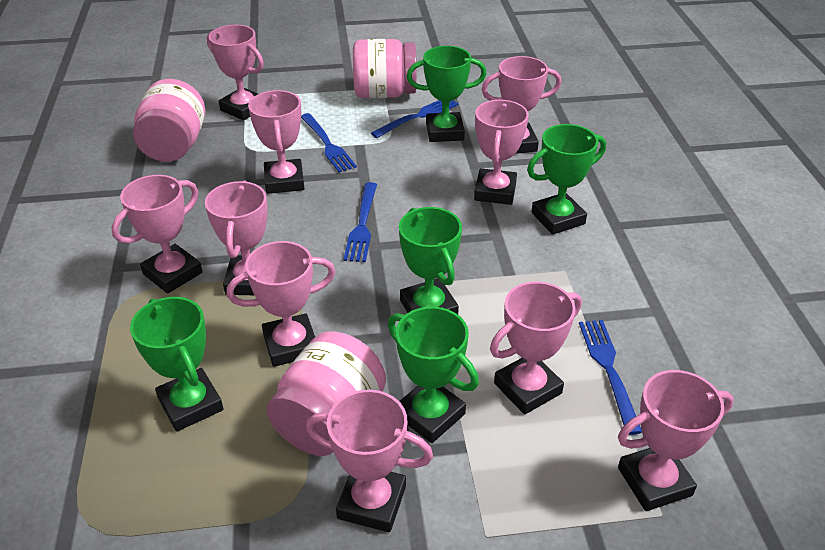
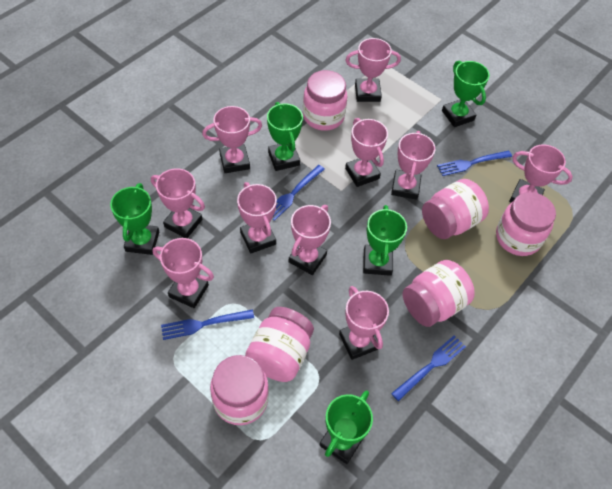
pink jar: 3 -> 6

